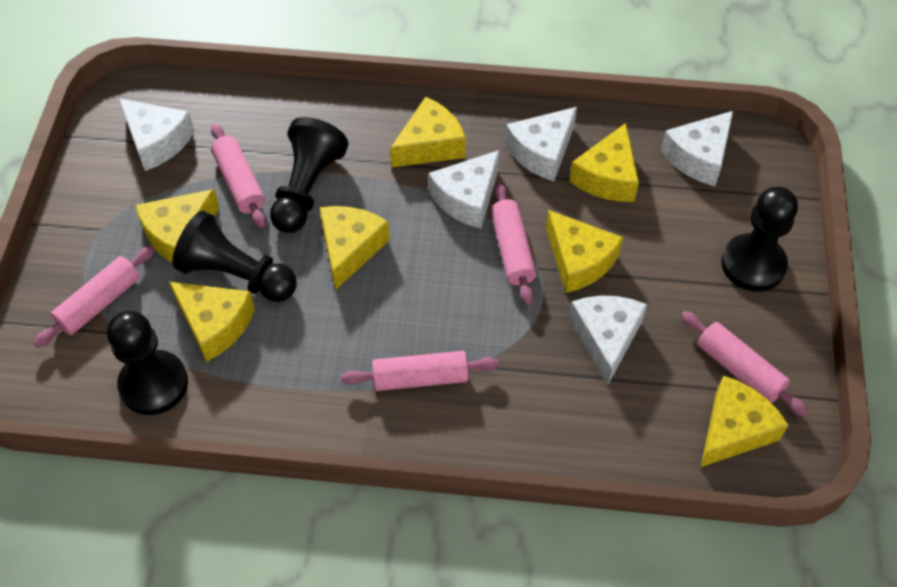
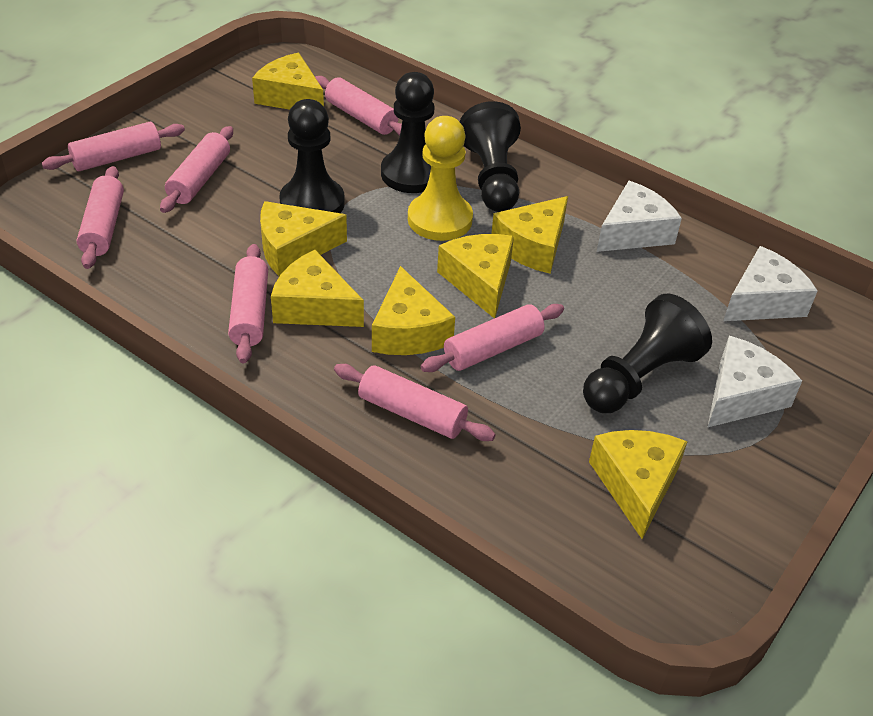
pink rolling pin: 5 -> 7
white cheese: 5 -> 3
yellow pawn: 0 -> 1

